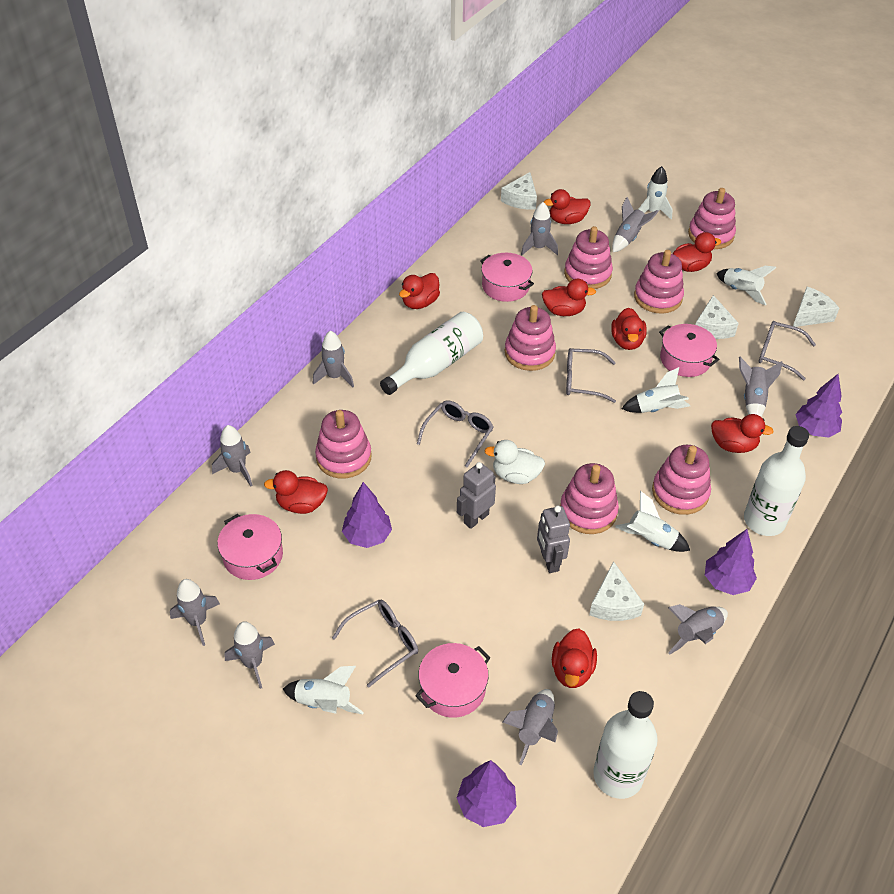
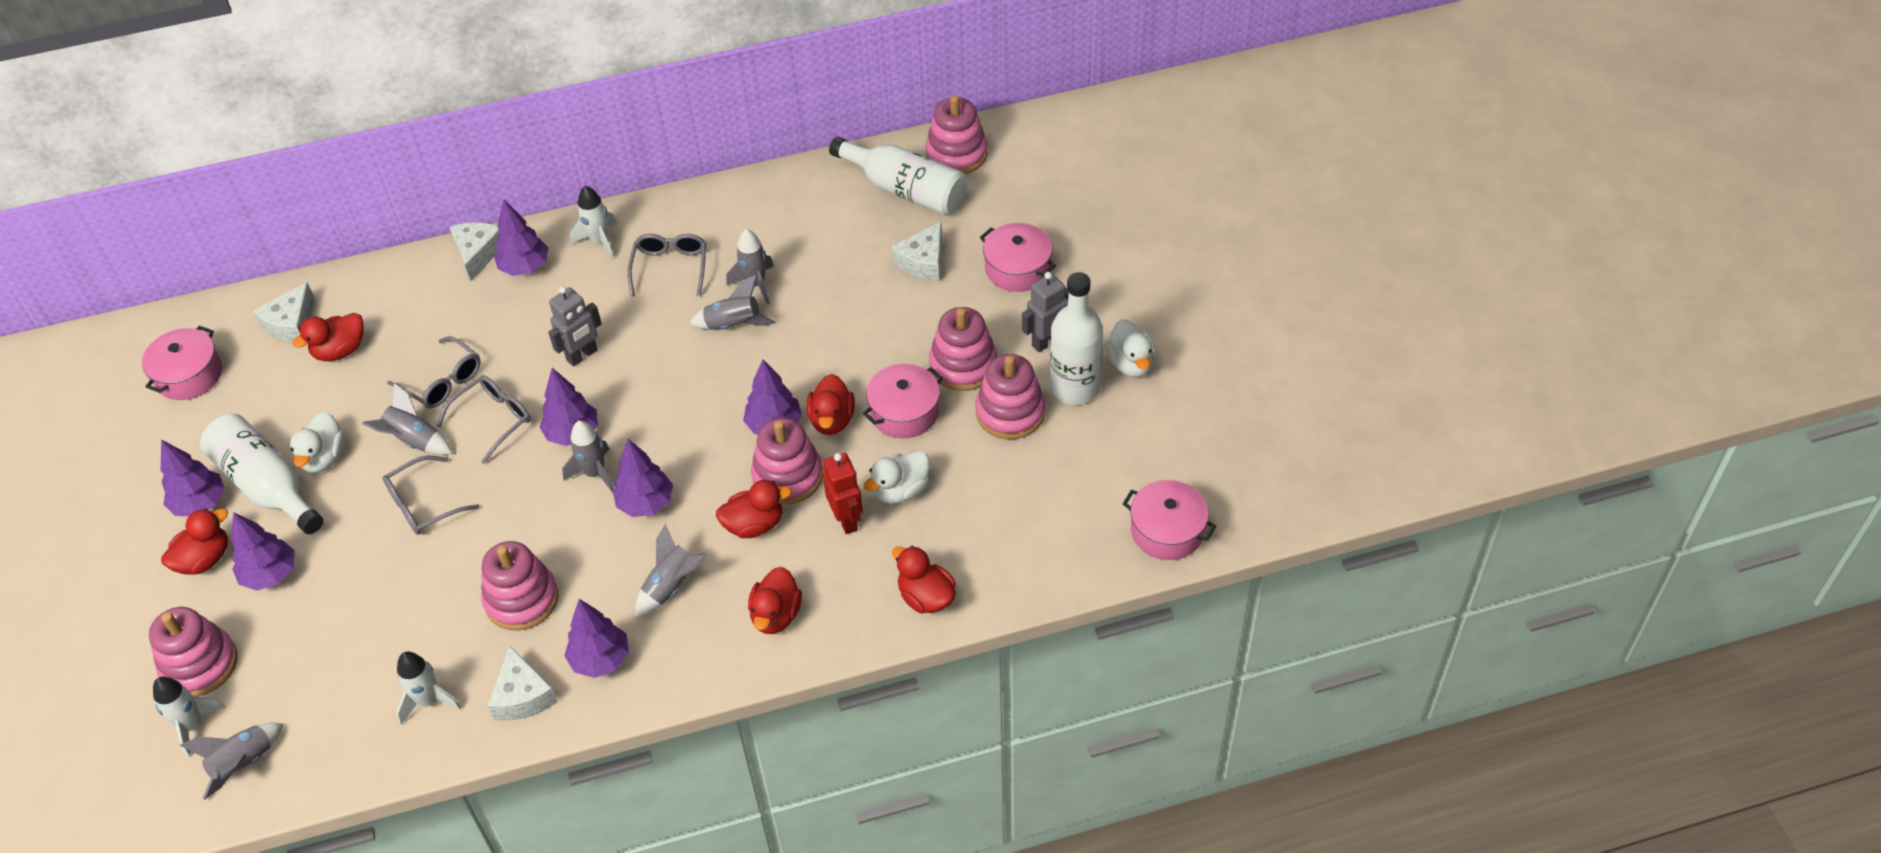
grey rocket: 9 -> 6
pink stacking toy: 7 -> 6
purple tree: 4 -> 7
red duck: 8 -> 6
red robot: 0 -> 1
white duck: 1 -> 3
white rocket: 5 -> 3

